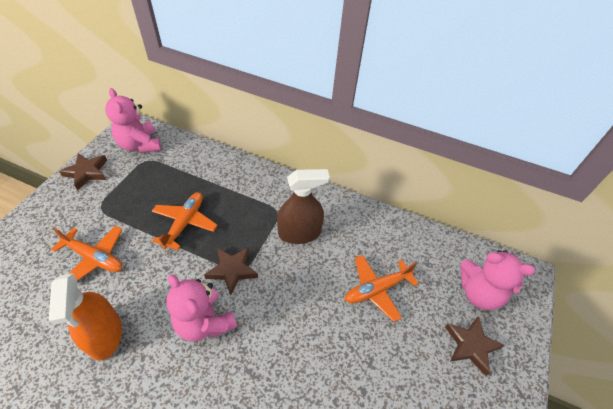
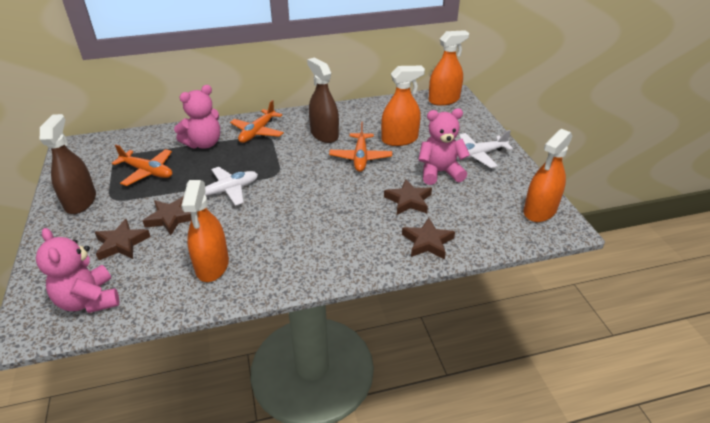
brown spray bottle: 1 -> 2
brown star: 3 -> 4
orange spray bottle: 1 -> 4
white plane: 0 -> 2

